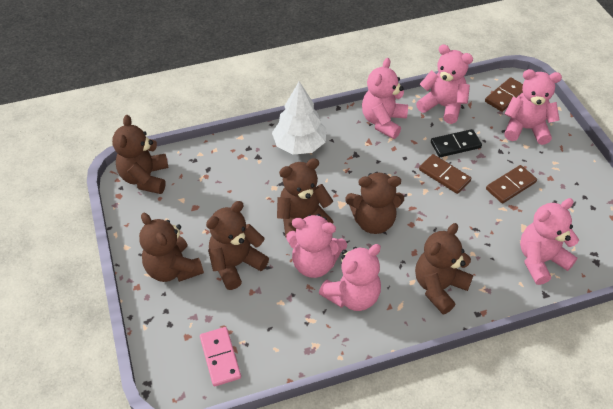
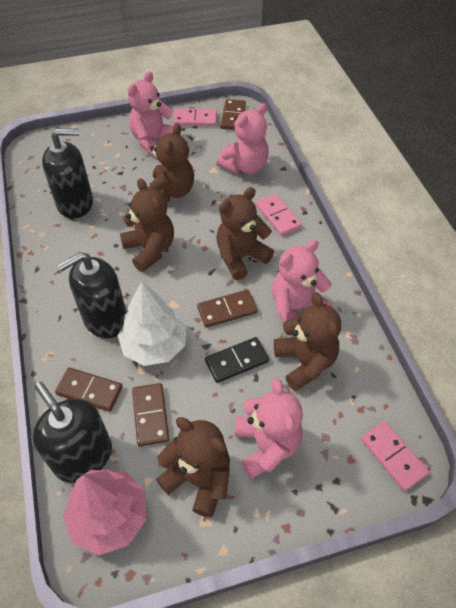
black soap dispenser: 0 -> 3
brown domino: 3 -> 4
brown teddy bear: 6 -> 5
pink domino: 1 -> 3
pink teddy bear: 6 -> 4
pink tree: 0 -> 1

